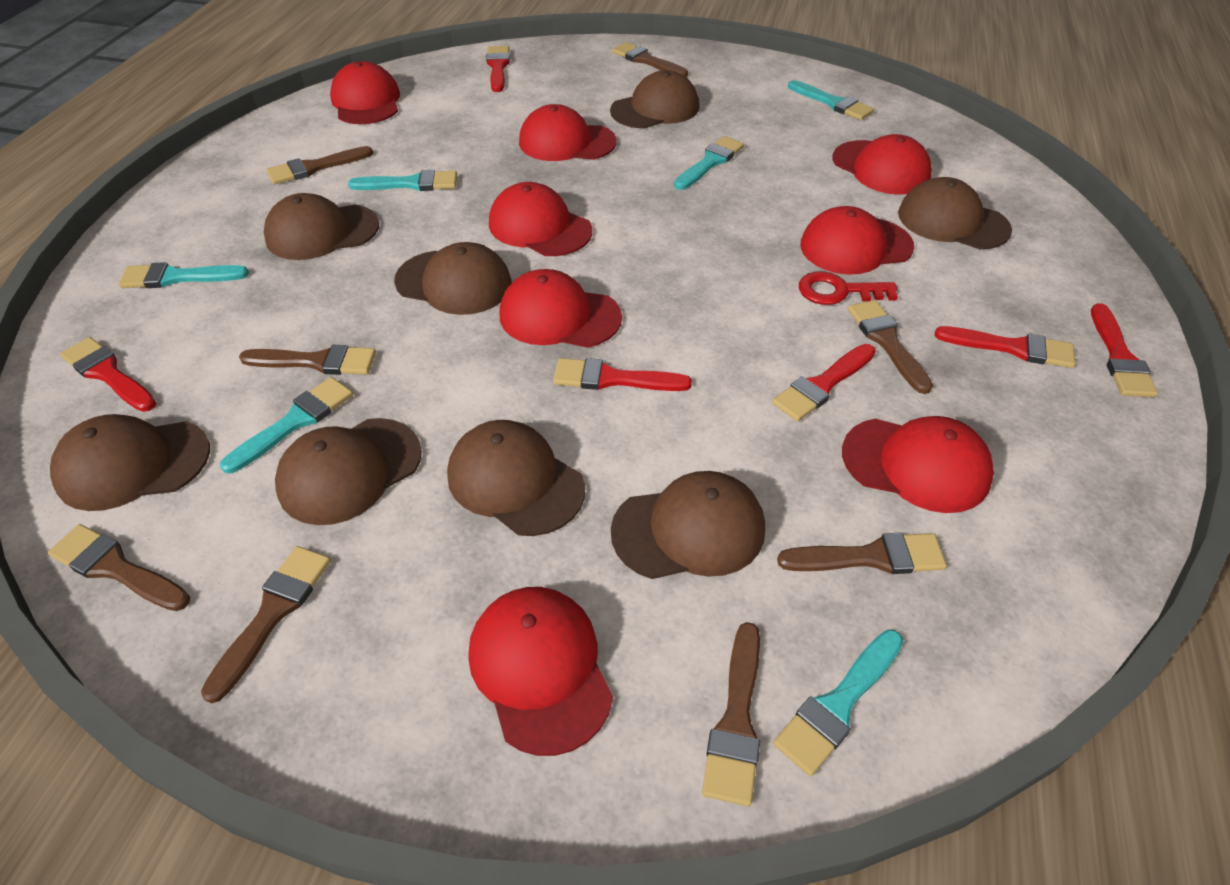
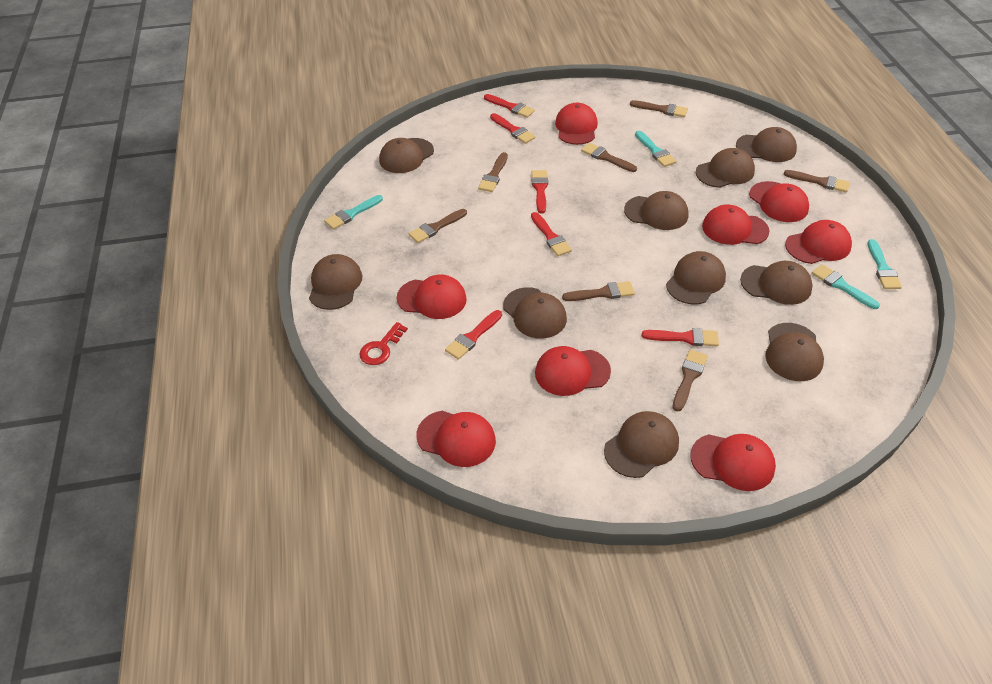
brown brush: 8 -> 7
brown cap: 8 -> 10
turquoise brush: 6 -> 4

